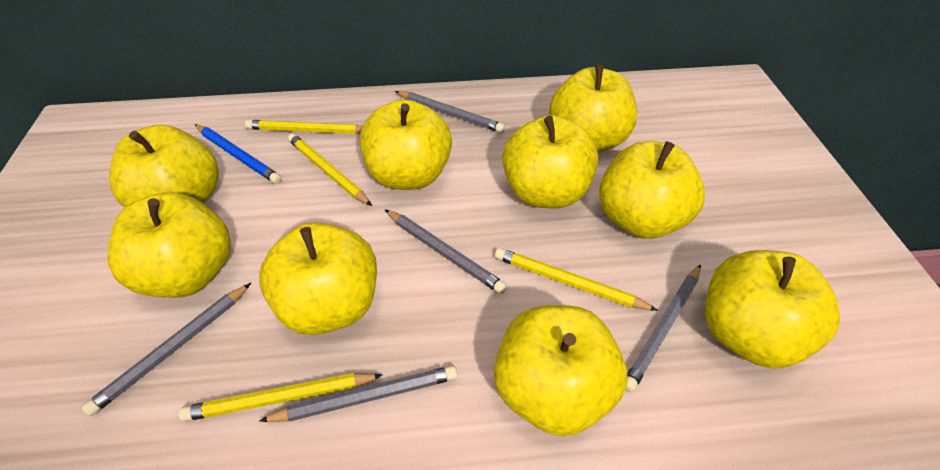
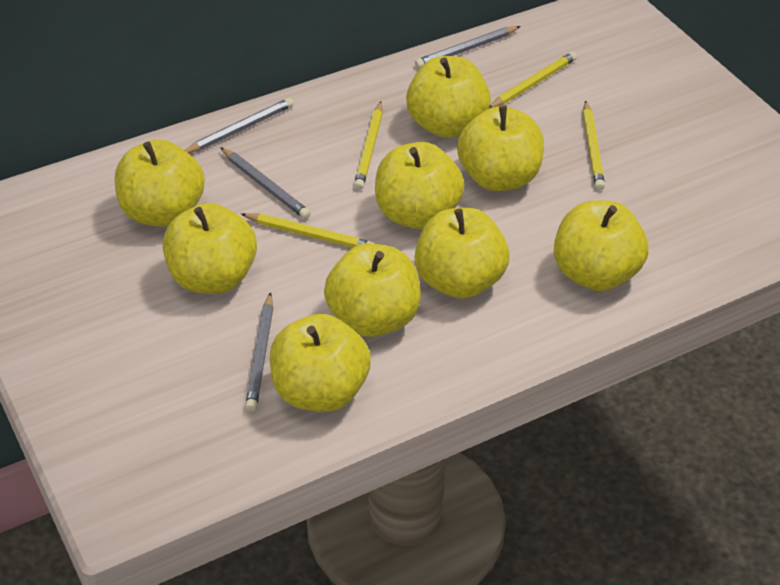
blue pencil: 1 -> 0
grey pencil: 5 -> 4

